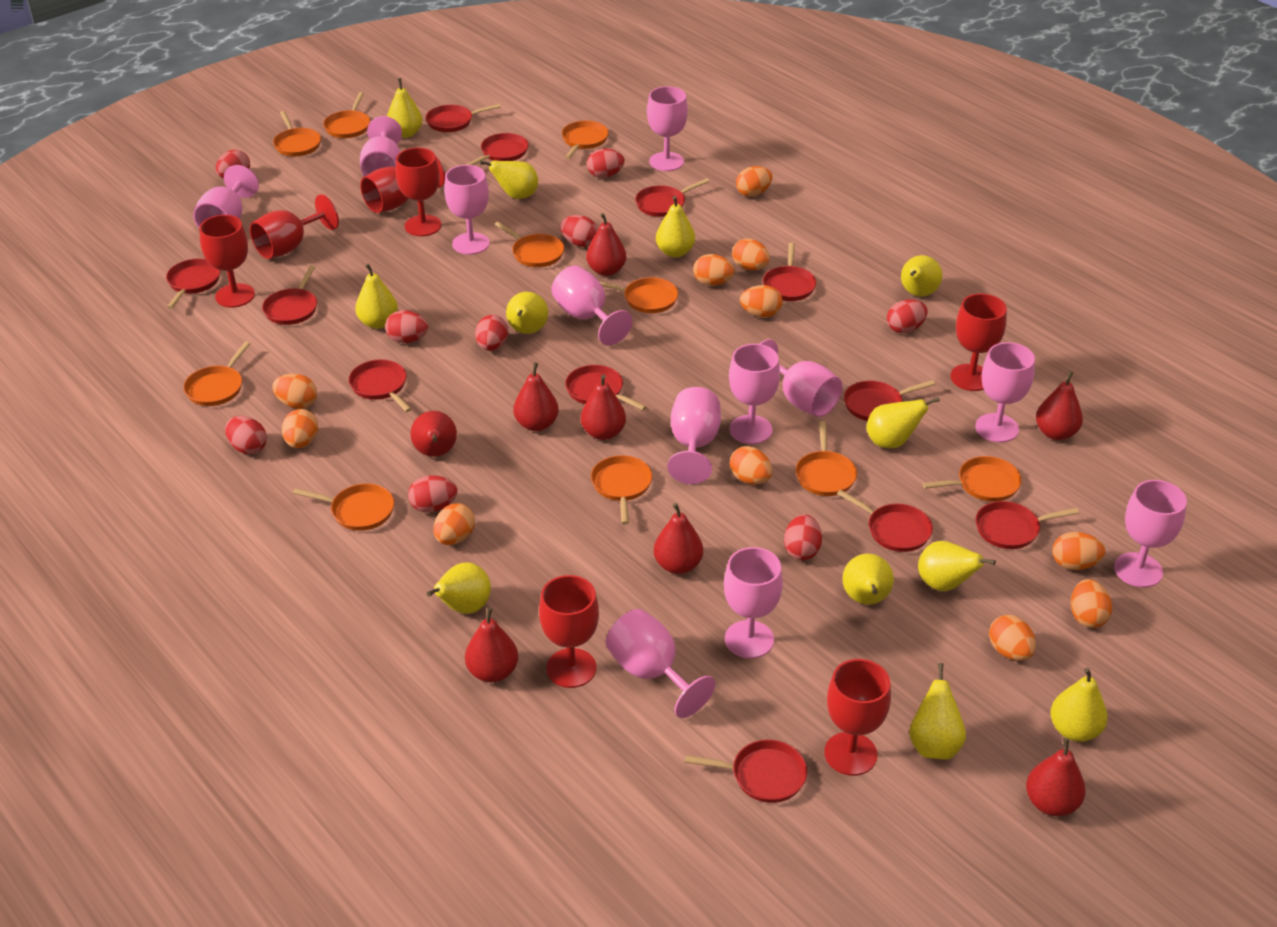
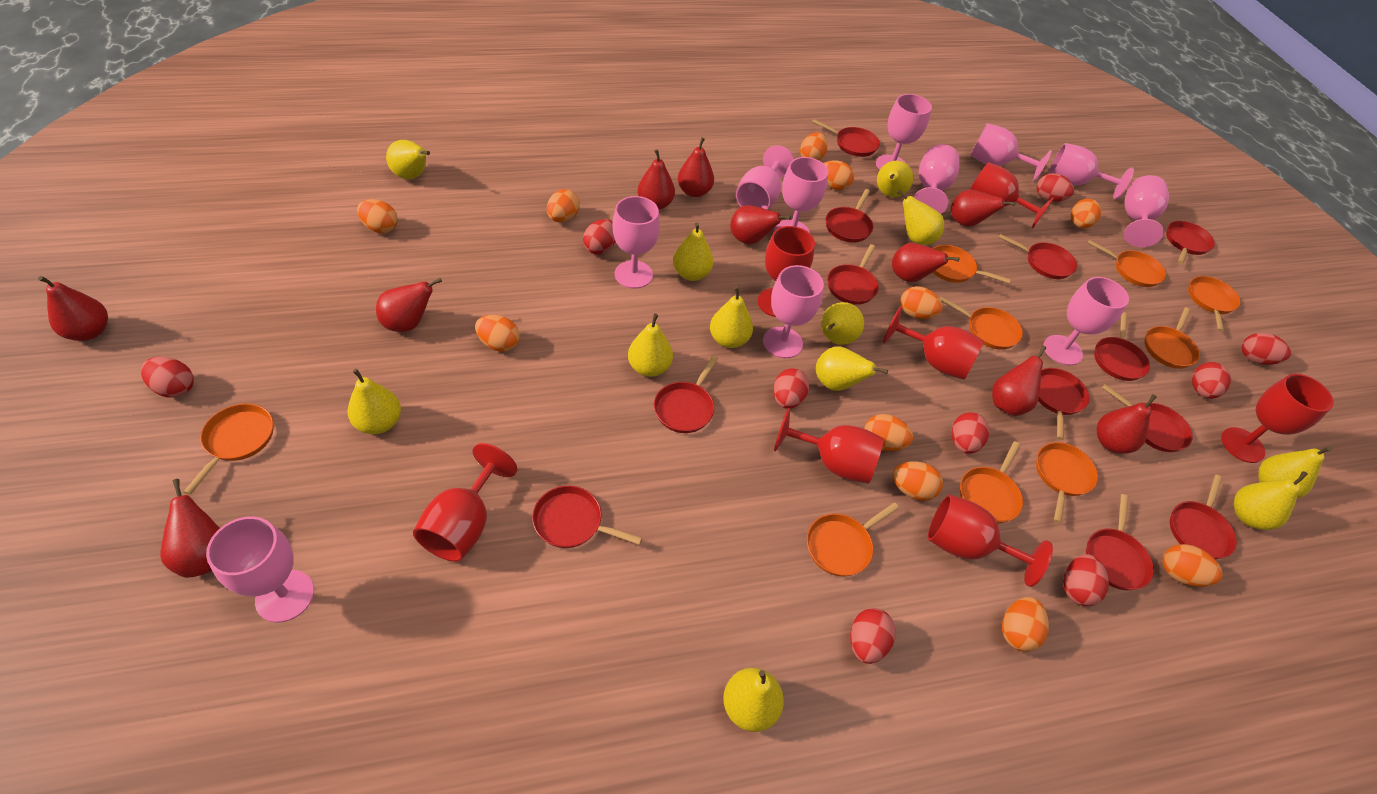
orange pan: 10 -> 9
pink goblet: 12 -> 11
red pear: 8 -> 10

